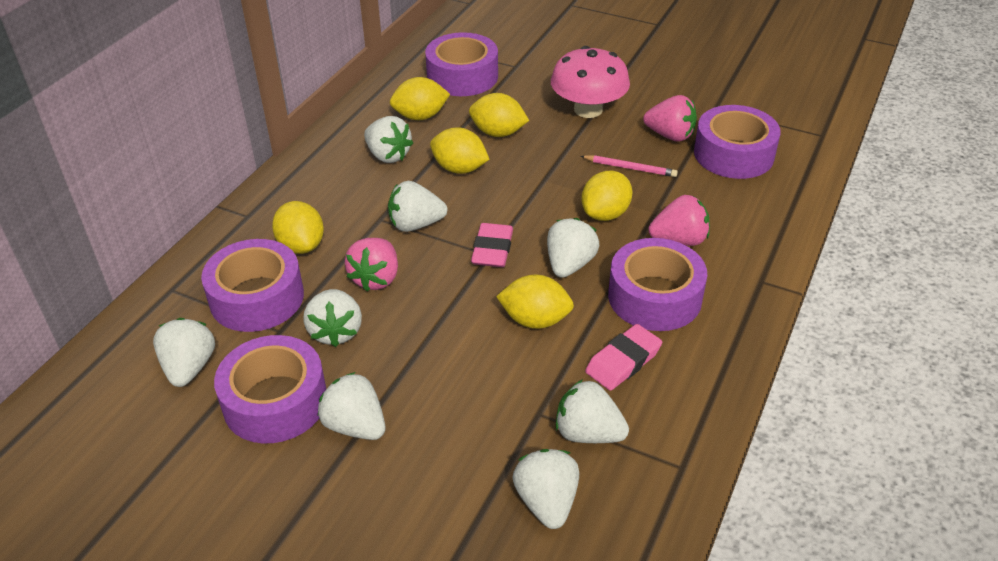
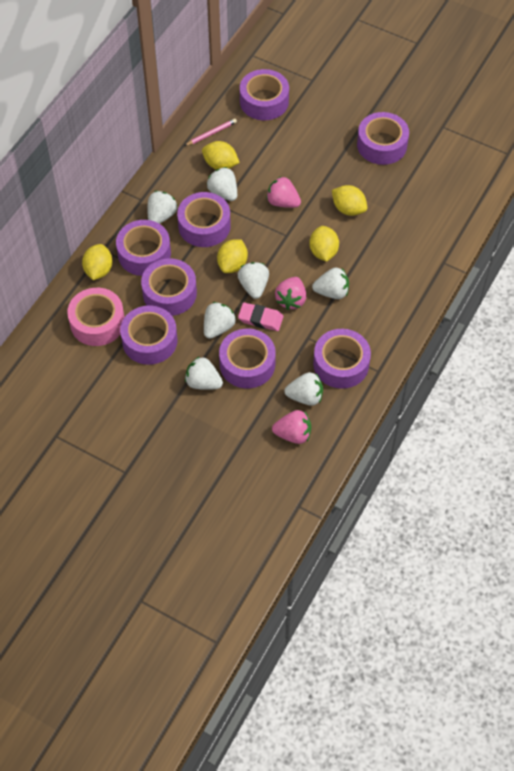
pink eraser: 2 -> 1
pink mushroom: 1 -> 0
pink tape: 0 -> 1
purple tape: 5 -> 8
white strawberry: 8 -> 7
yellow lemon: 6 -> 5

